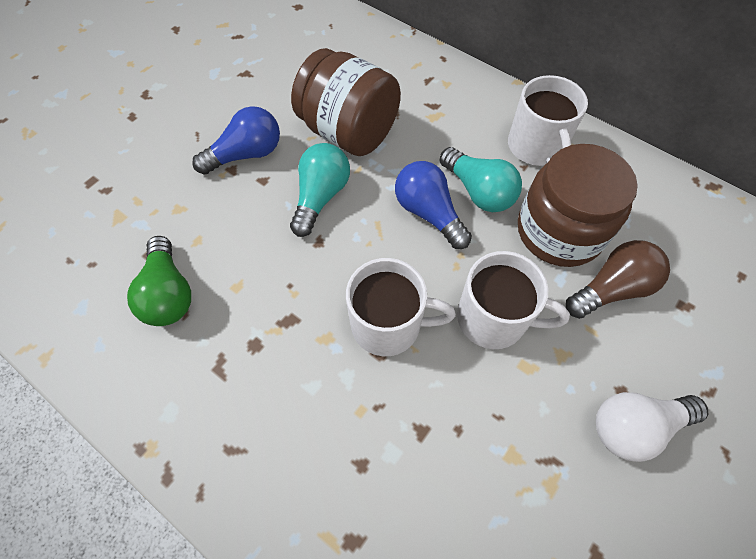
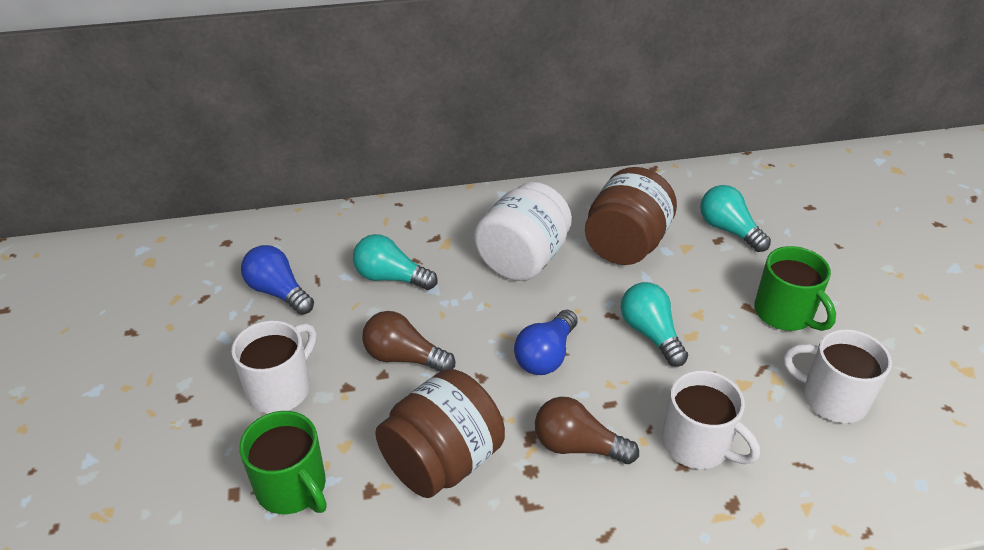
brown light bulb: 1 -> 2
green light bulb: 1 -> 0
green mug: 0 -> 2
turquoise light bulb: 2 -> 3
white jar: 0 -> 1
white light bulb: 1 -> 0

